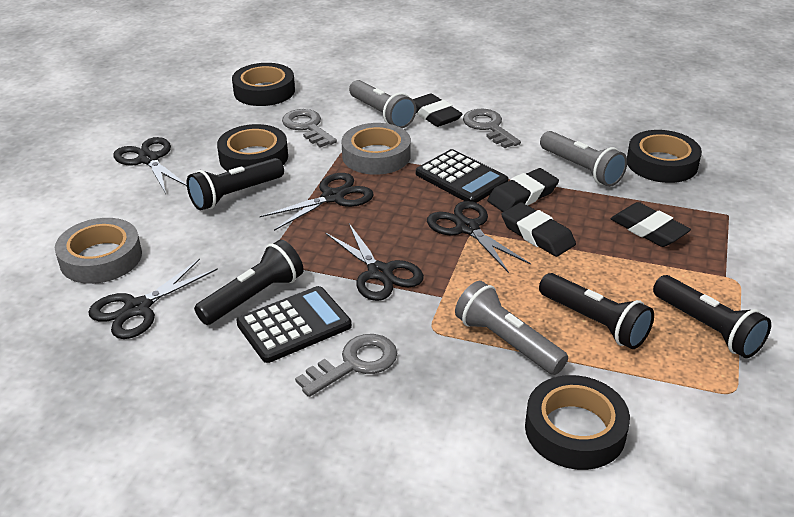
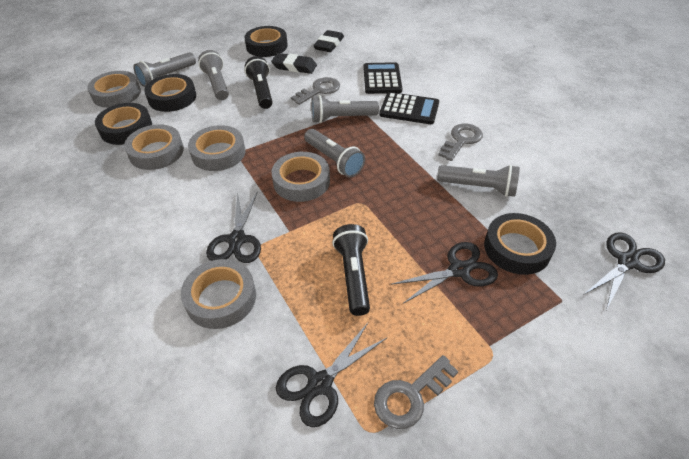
black eraser: 4 -> 2
black flashlight: 4 -> 2
black scissors: 5 -> 4
grey flashlight: 3 -> 5
grey tape: 2 -> 5

